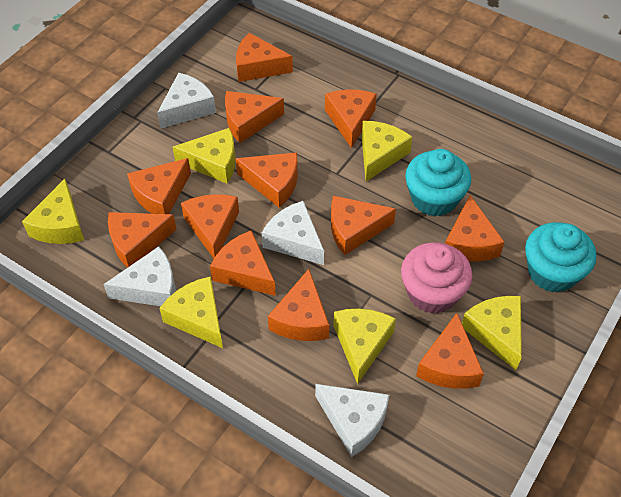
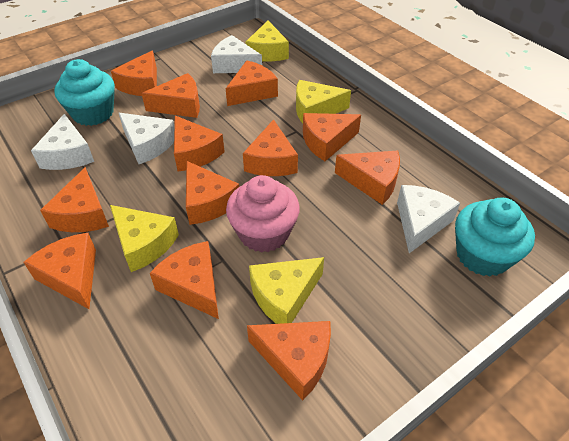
yellow cheese: 6 -> 4

